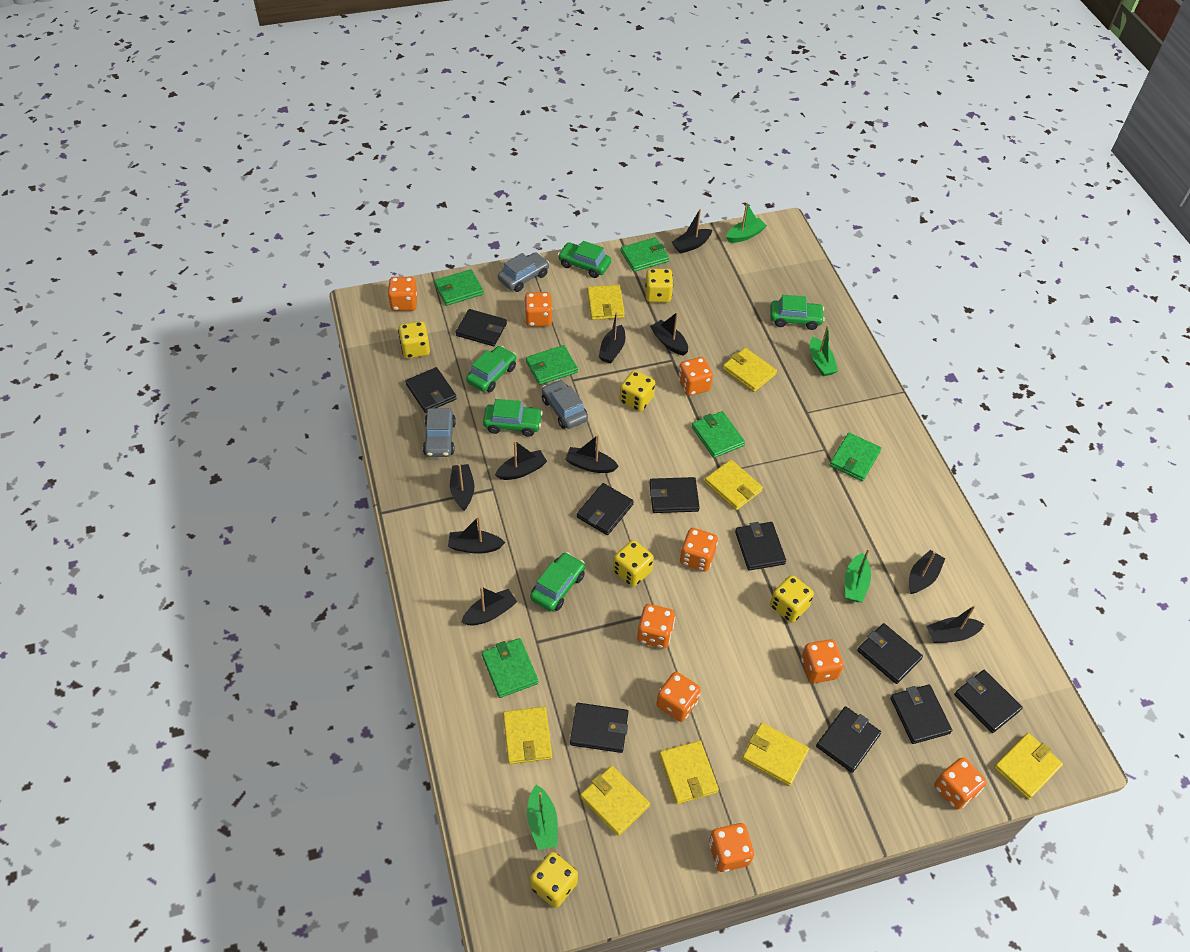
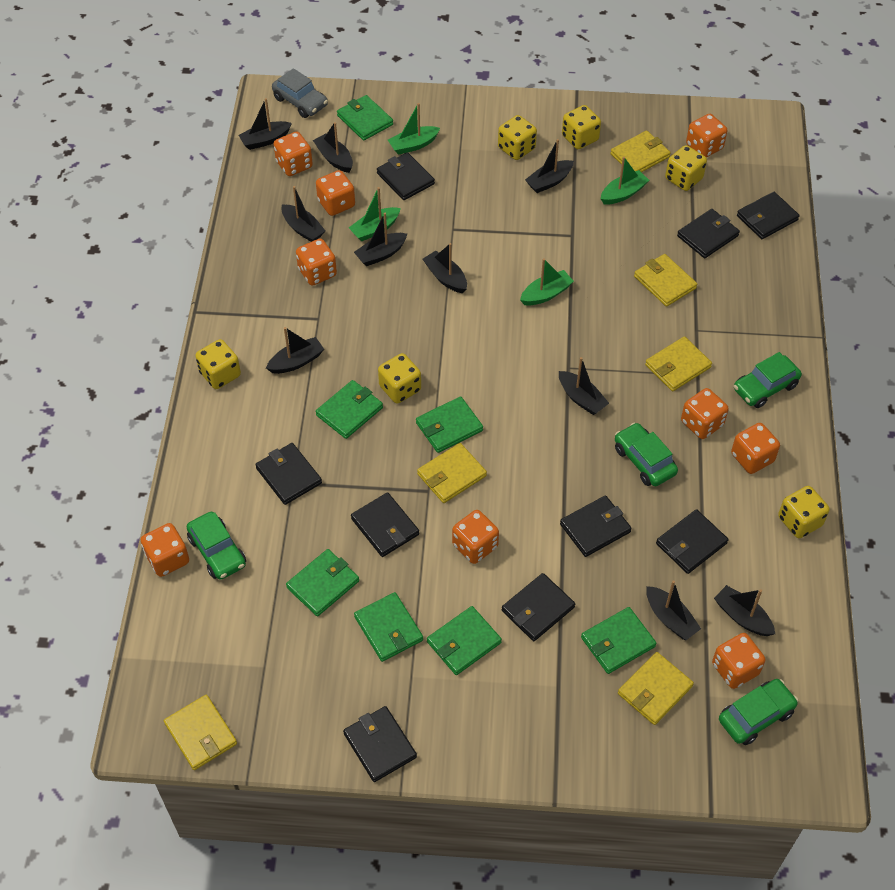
black wallet: 10 -> 9
green car: 5 -> 4
green wallet: 6 -> 7
grey car: 3 -> 1
yellow wallet: 8 -> 6

